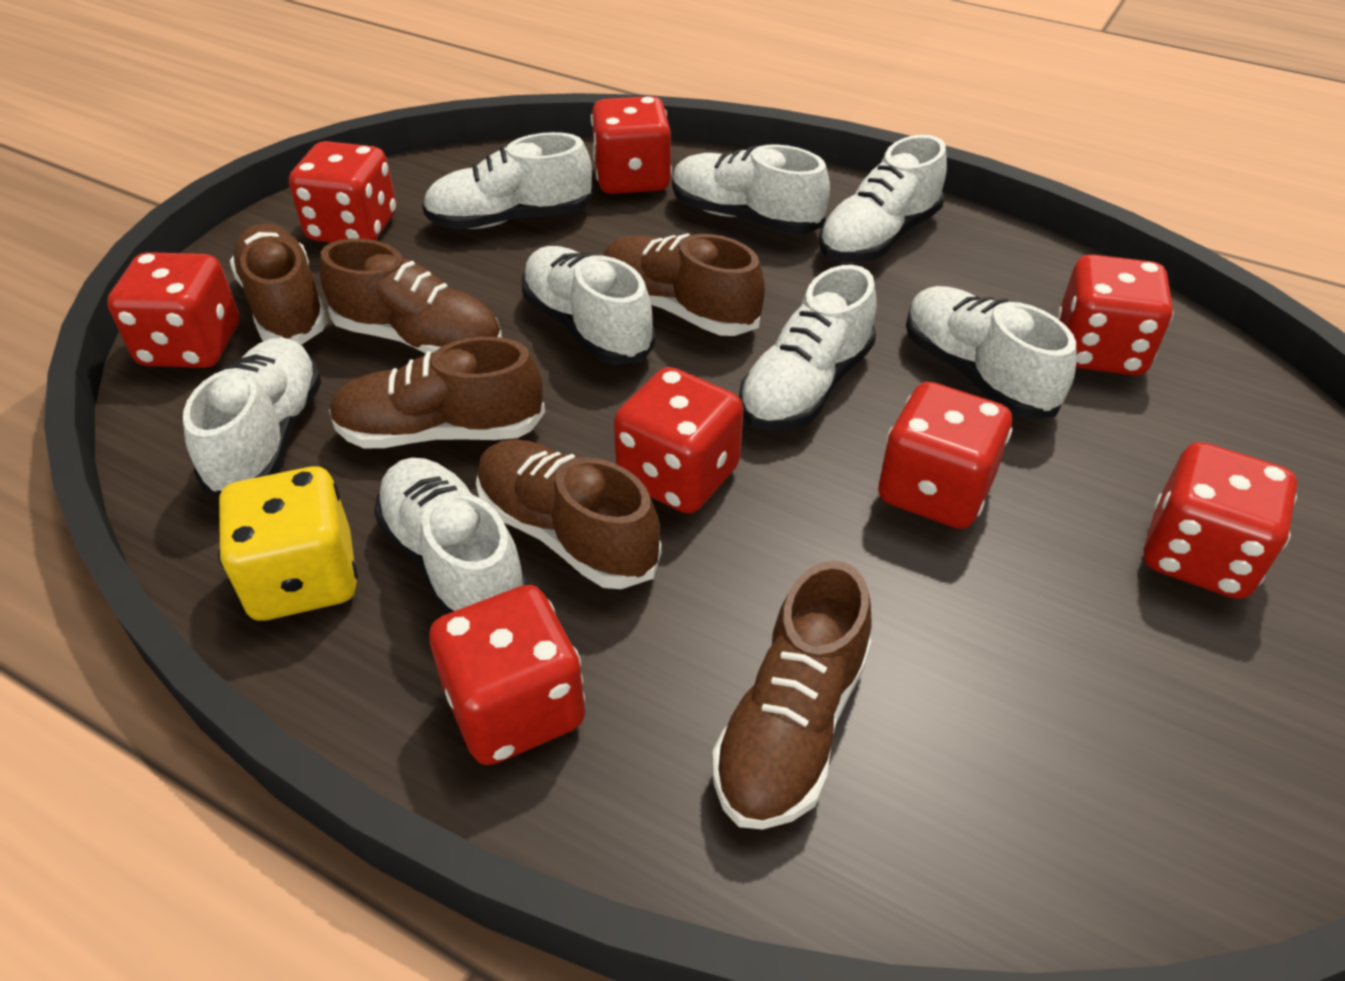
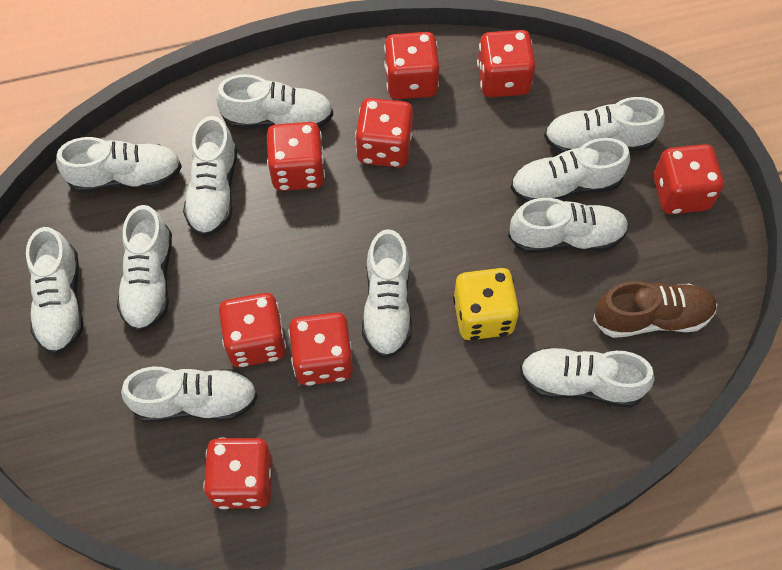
brown shoe: 6 -> 1
white shoe: 8 -> 11

